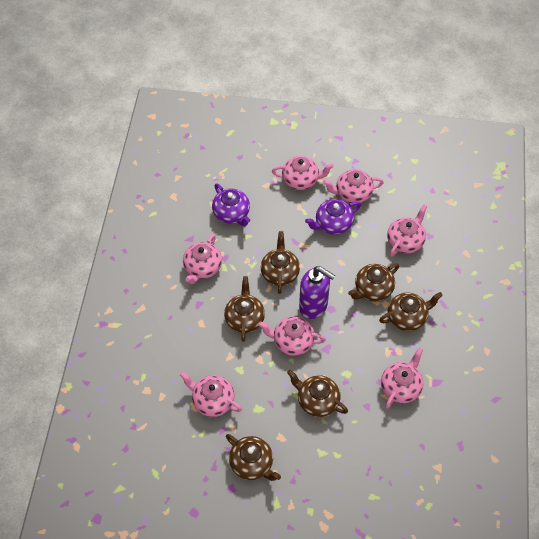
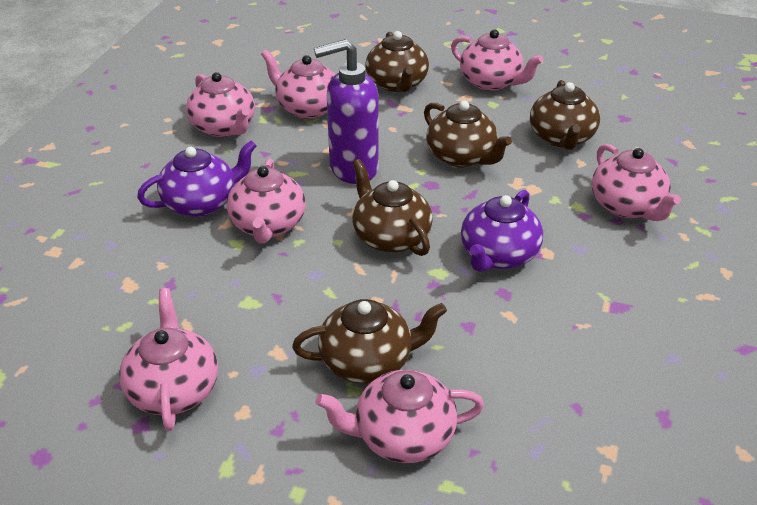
brown teapot: 6 -> 5

